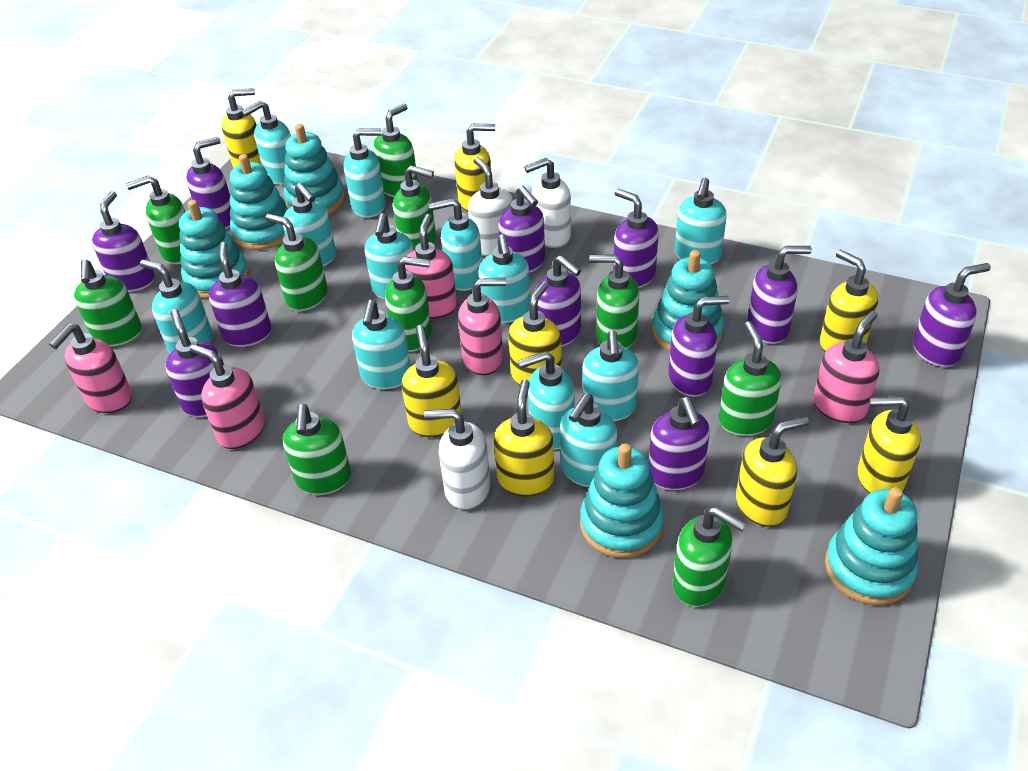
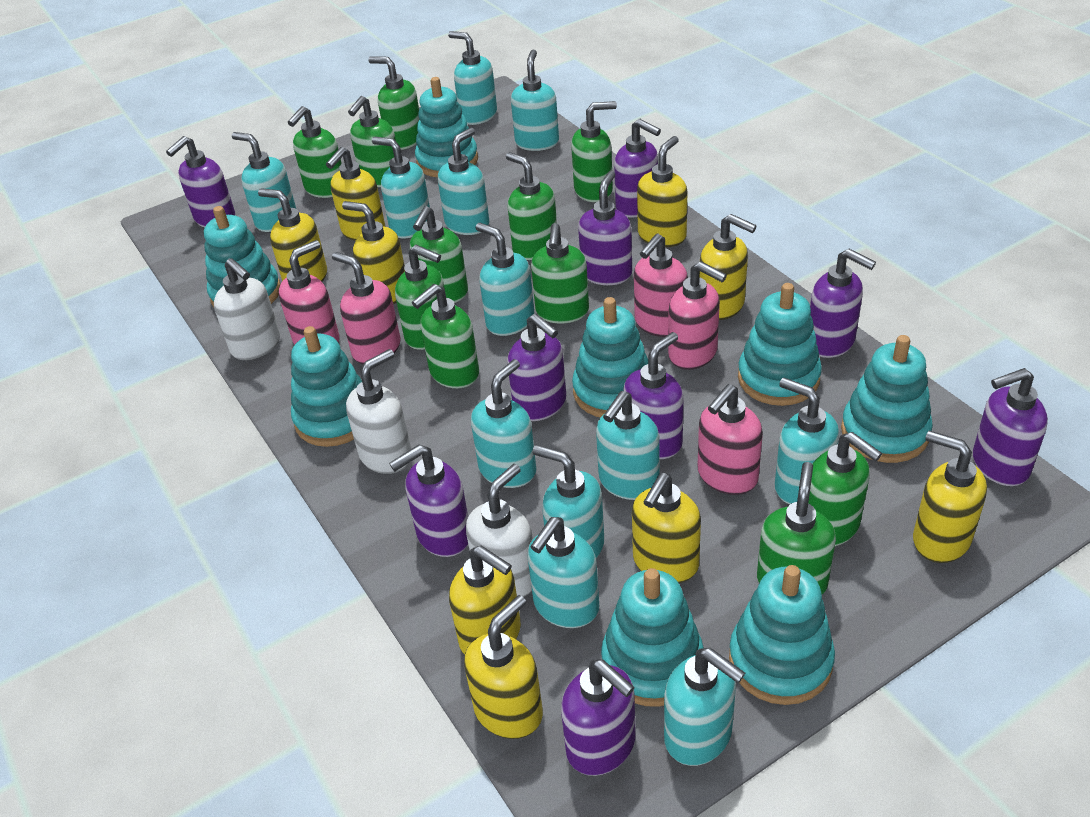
green soap dispenser: 10 -> 11
purple soap dispenser: 11 -> 9
turquoise stacking toy: 6 -> 8
yellow soap dispenser: 8 -> 9

